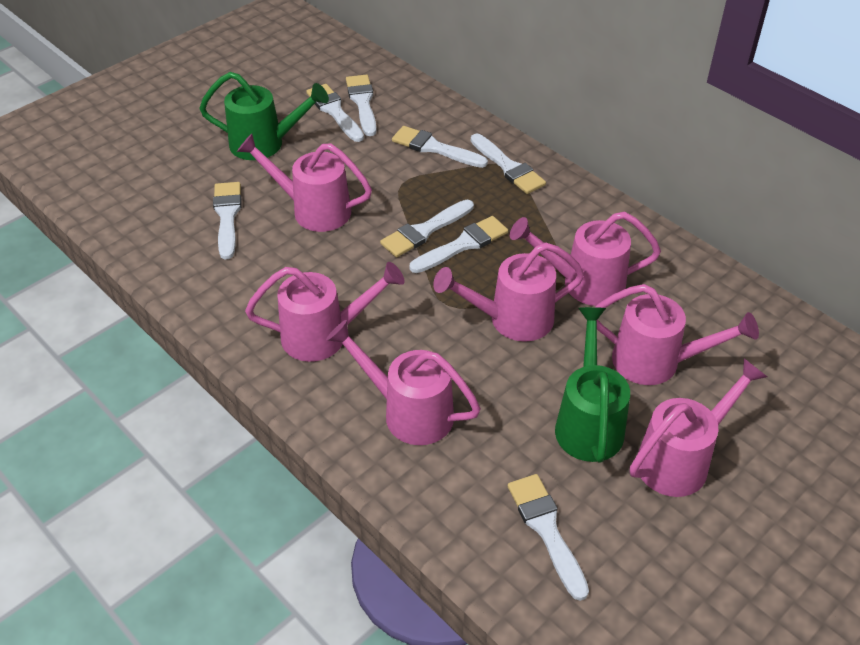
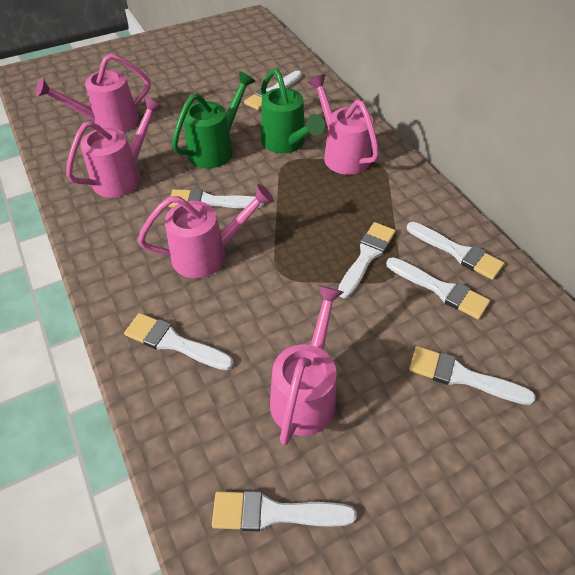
pink watering can: 7 -> 5

